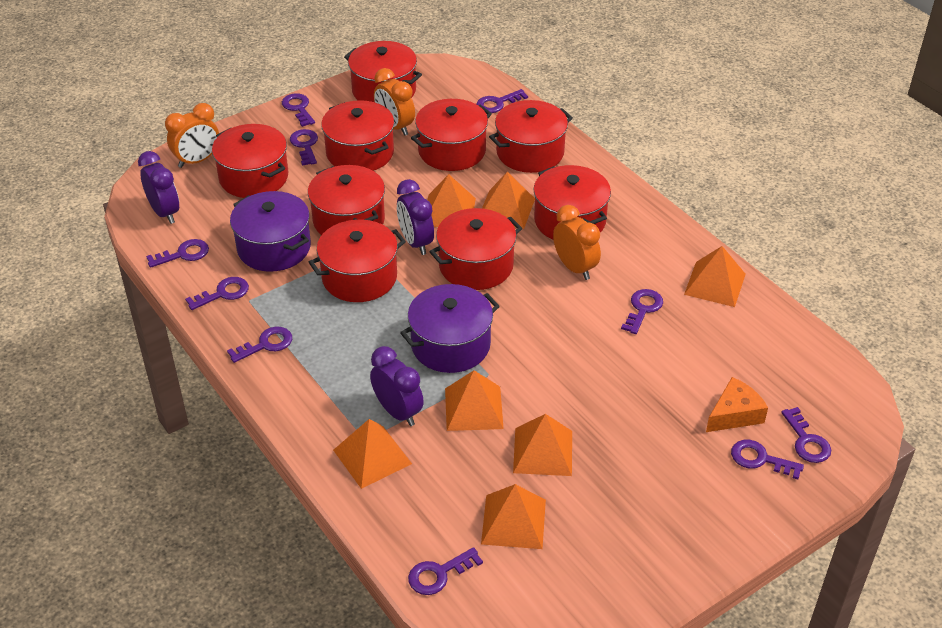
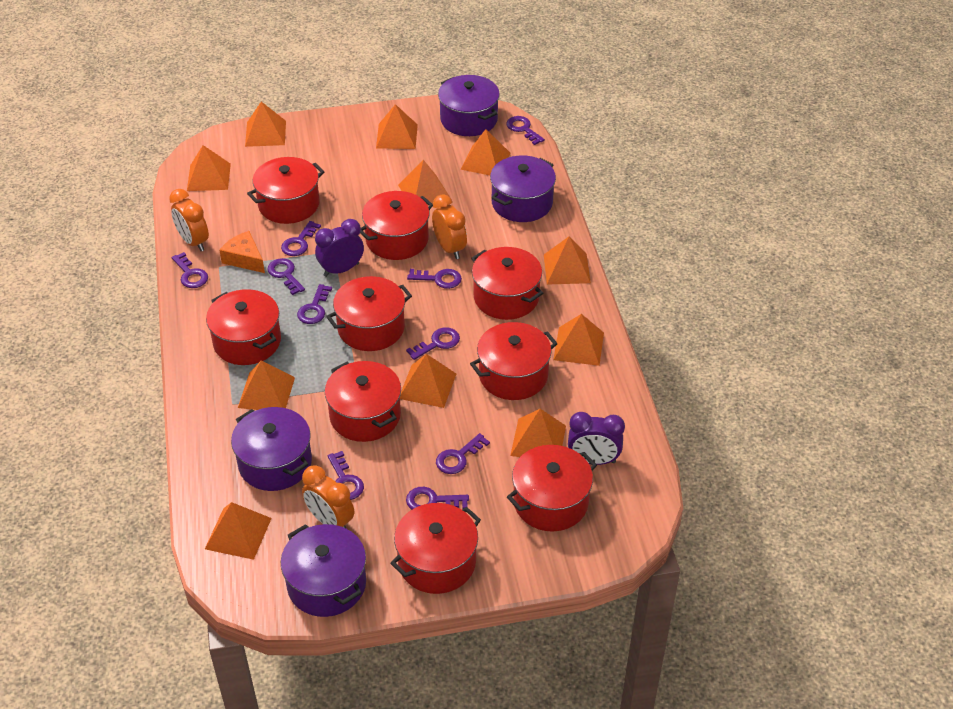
orange pyramid: 7 -> 11
purple clock: 3 -> 2
purple pot: 2 -> 4

